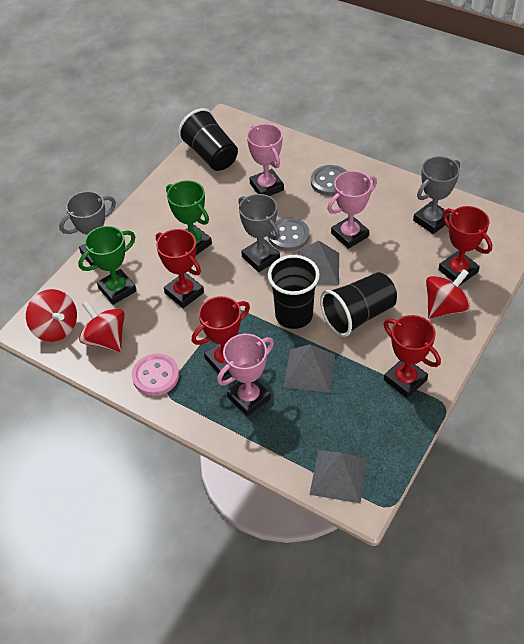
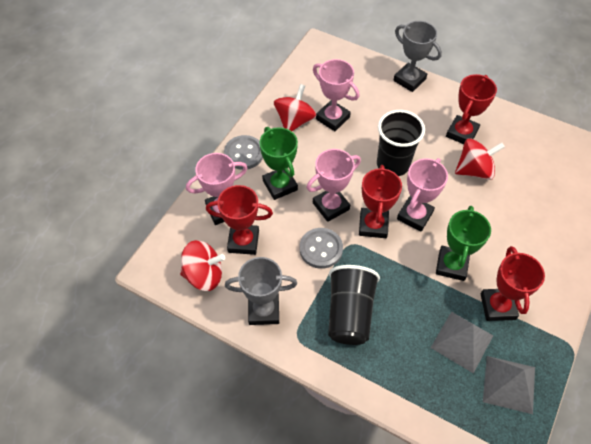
black cup: 3 -> 2
grey pyramid: 3 -> 2
grey trophy: 3 -> 2
pink button: 1 -> 0
pink trophy: 3 -> 4

